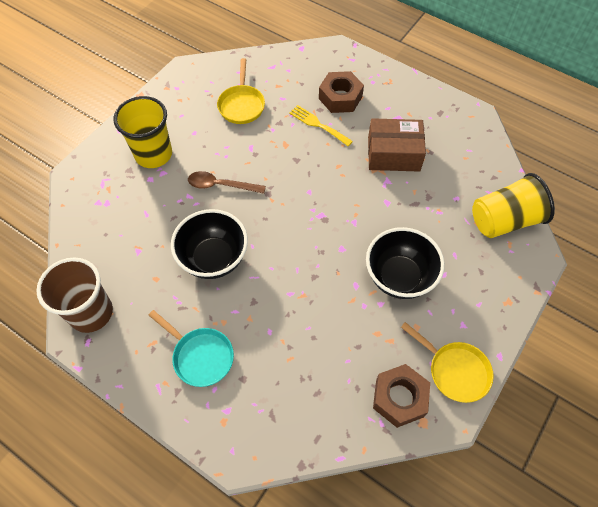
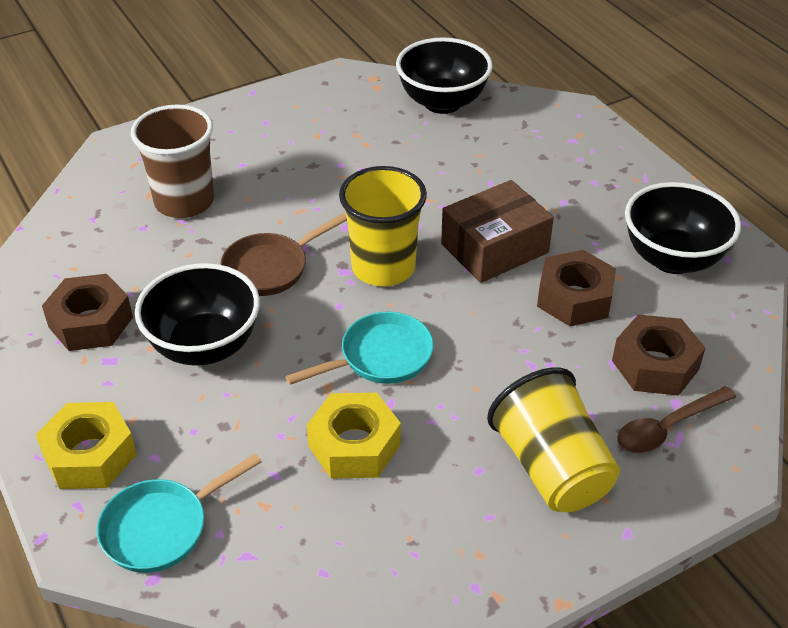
black bowl: 2 -> 3
brown nut: 2 -> 3
brown pan: 0 -> 1
turquoise pan: 1 -> 2
yellow fork: 1 -> 0
yellow nut: 0 -> 2
yellow pan: 2 -> 0

